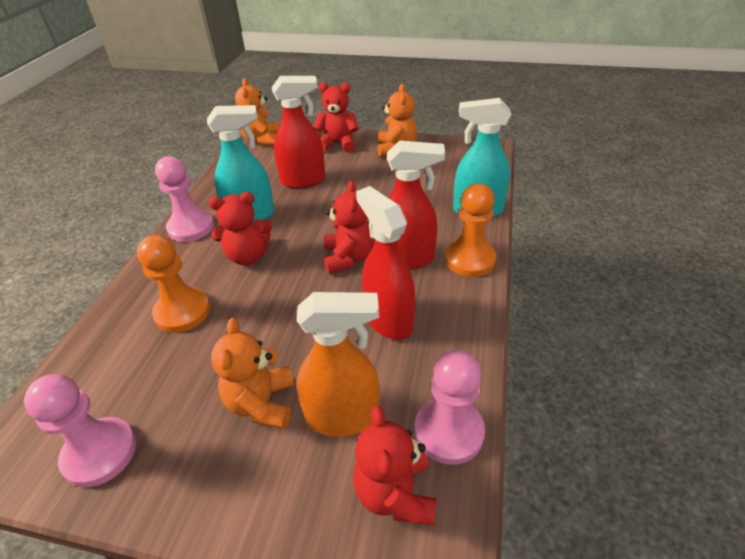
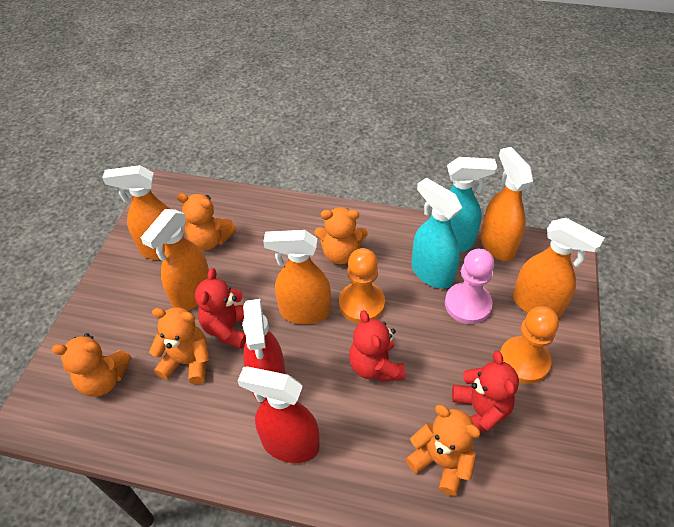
orange spray bottle: 1 -> 5
orange teddy bear: 3 -> 5
pink pawn: 3 -> 1
red spray bottle: 3 -> 2
red teddy bear: 4 -> 3

